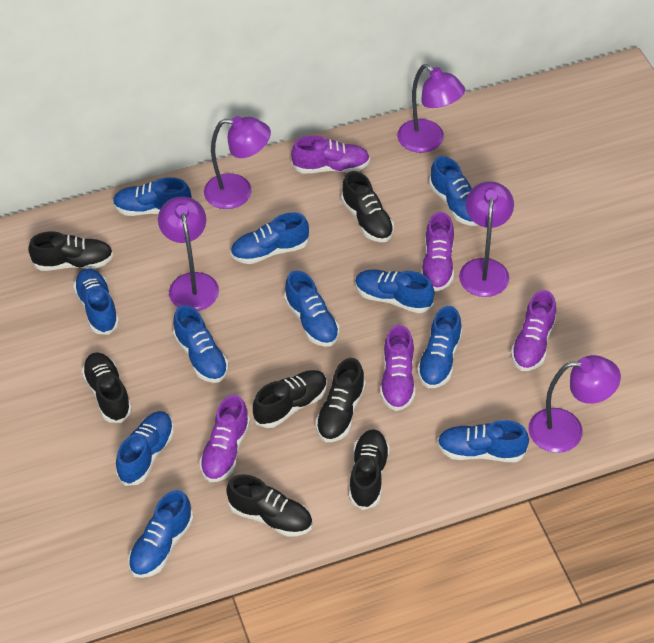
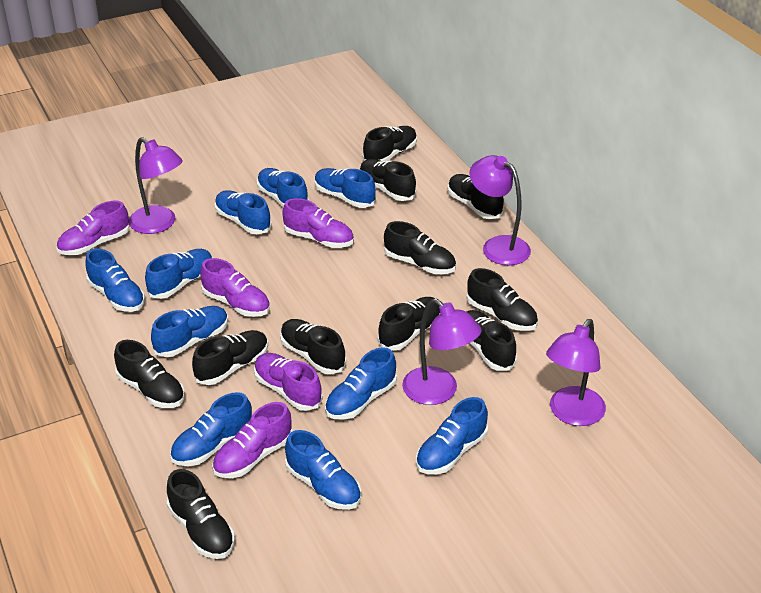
black shoe: 7 -> 11
blue shoe: 11 -> 10
purple lamp: 5 -> 4

